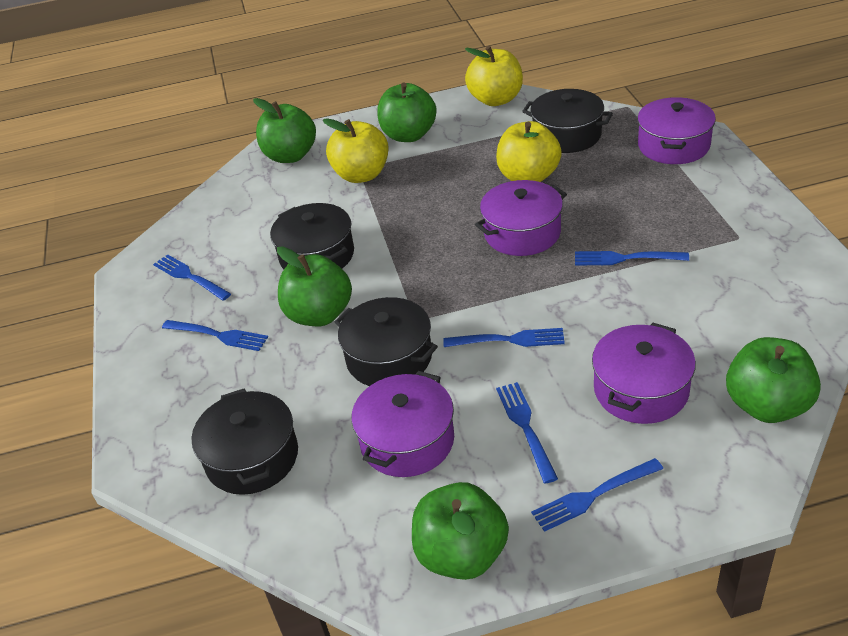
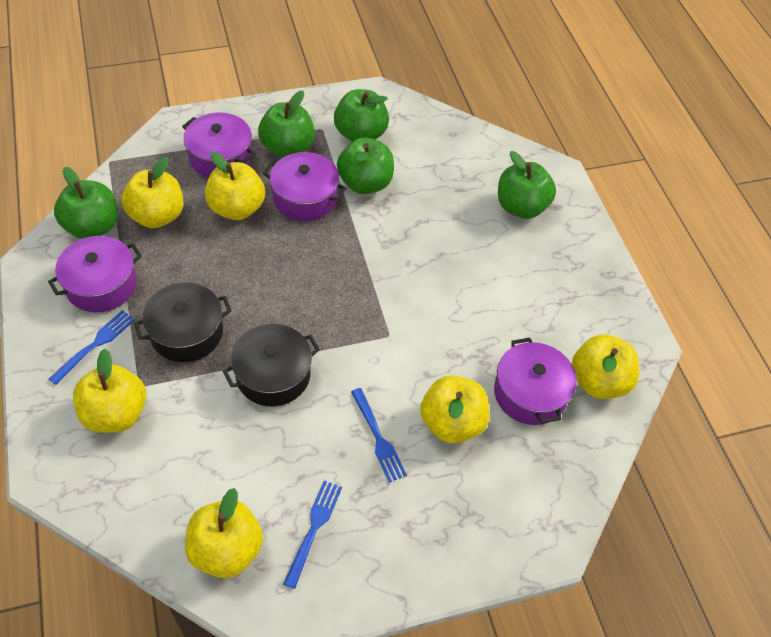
black pot: 4 -> 2
blue fork: 6 -> 3
yellow apple: 3 -> 6

